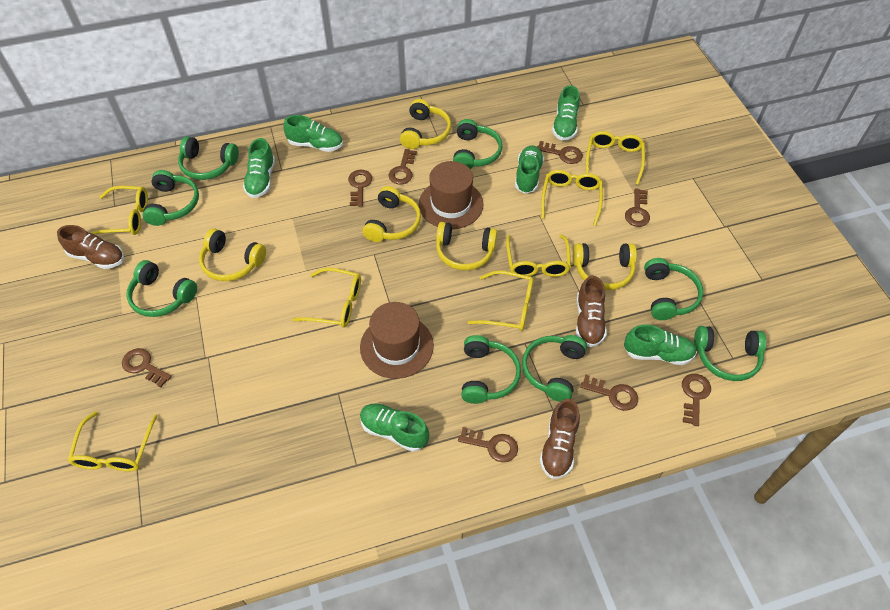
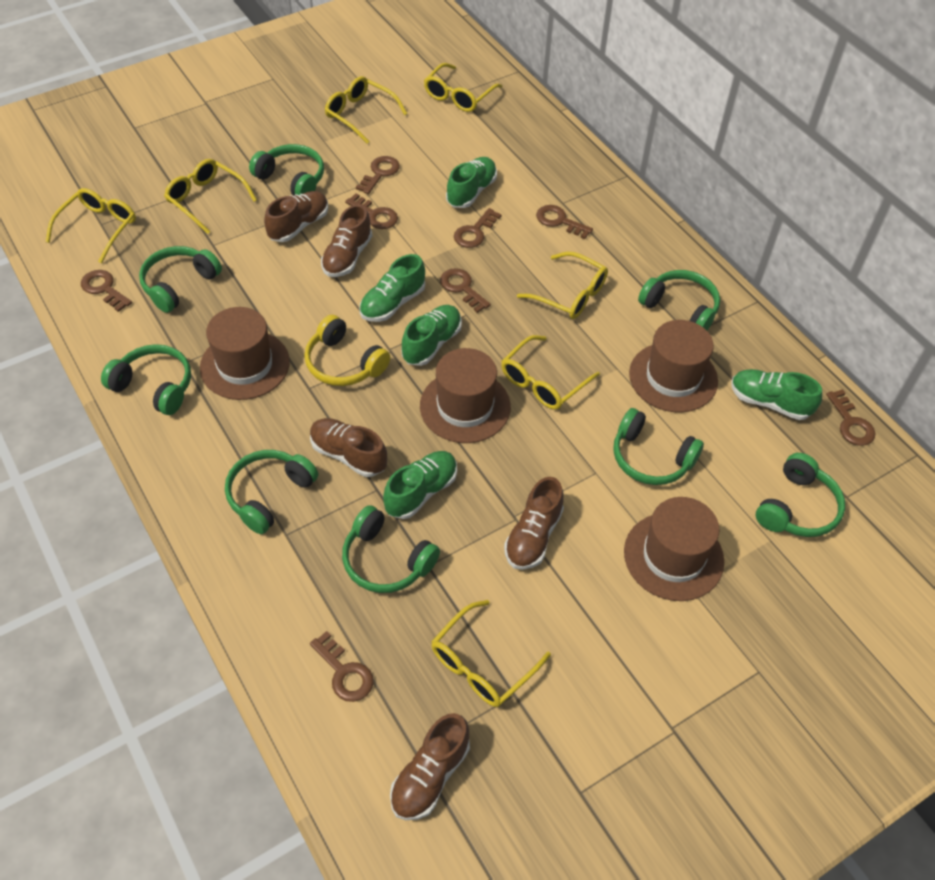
brown hat: 2 -> 4
brown shoe: 3 -> 5
green shoe: 6 -> 5
yellow headphones: 5 -> 1

